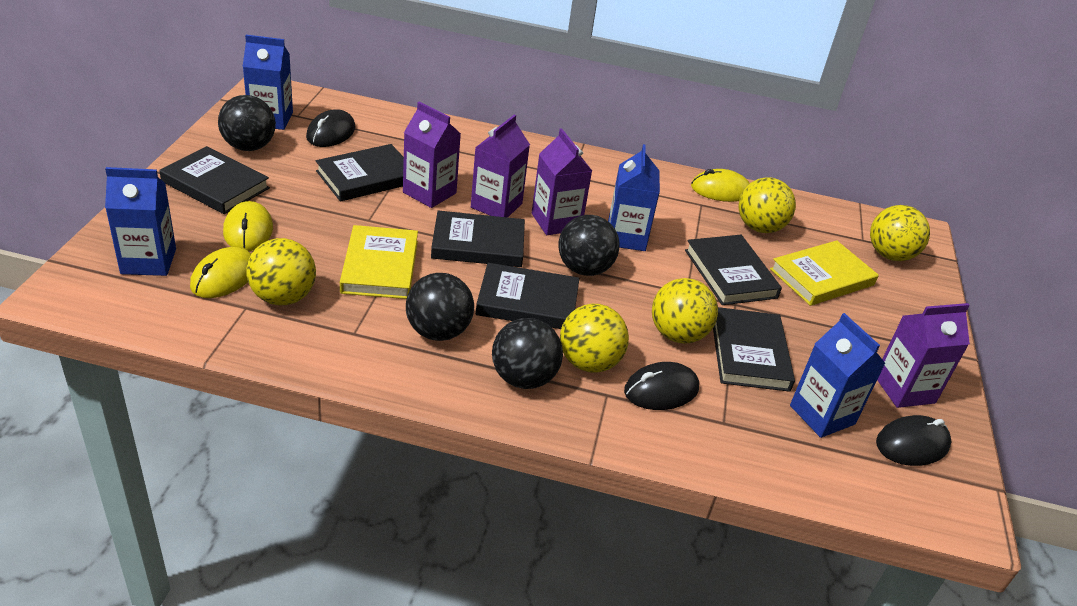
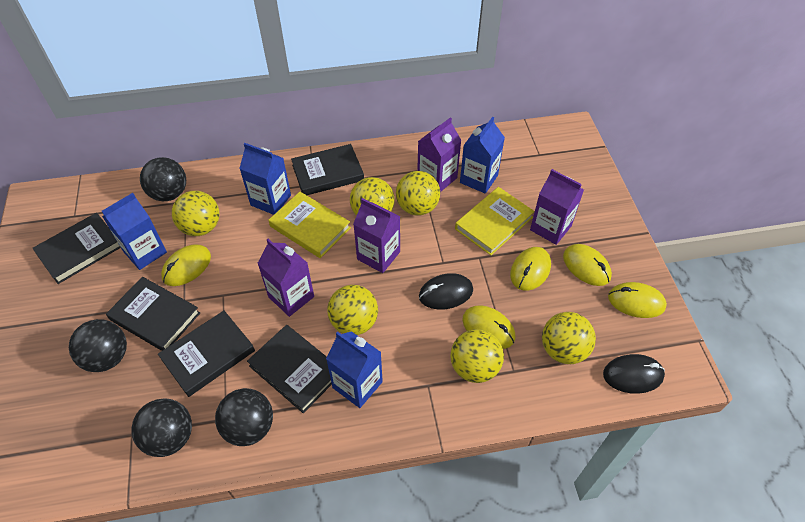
black book: 6 -> 5
black mouse: 3 -> 2
yellow ball: 5 -> 6
yellow mouse: 3 -> 5

